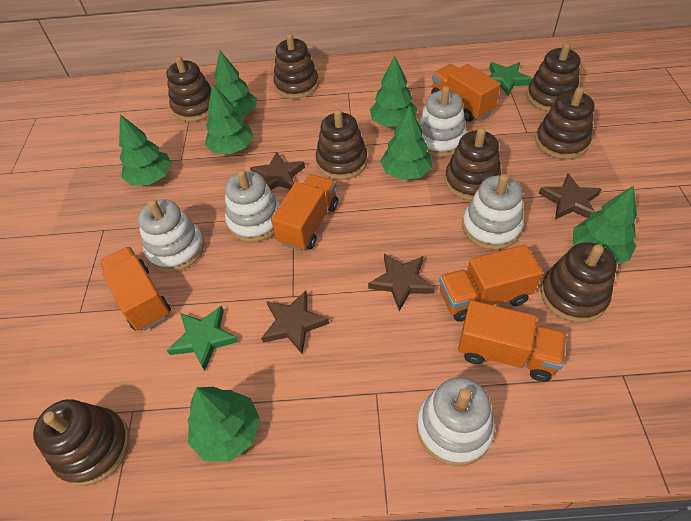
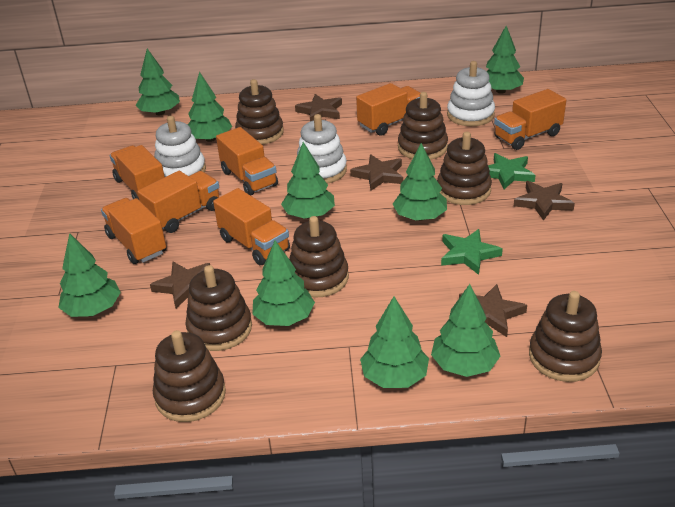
brown stacking toy: 8 -> 7
brown star: 4 -> 5
green tree: 7 -> 9
orange truck: 5 -> 7
white stacking toy: 5 -> 3

